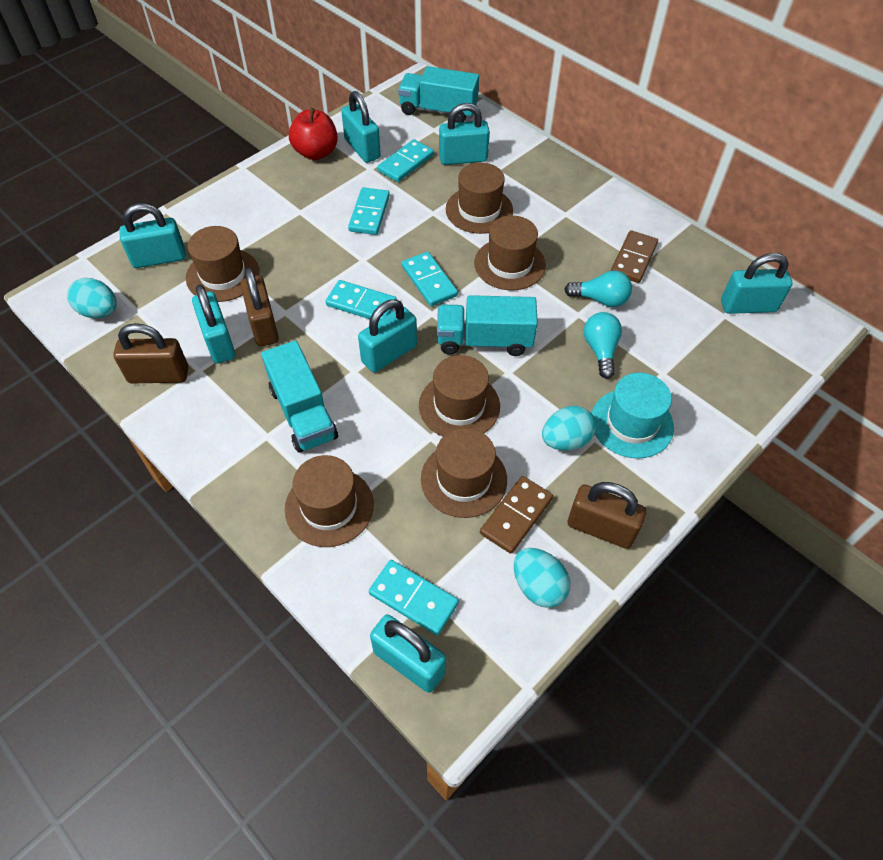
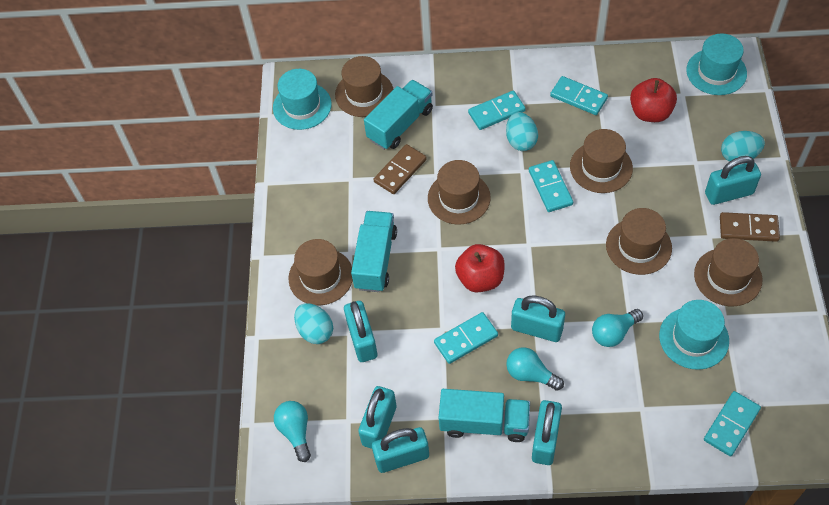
brown padlock: 3 -> 0
red apple: 1 -> 2
turquoise hat: 1 -> 3
turquoise light bulb: 2 -> 3
turquoise padlock: 7 -> 6

